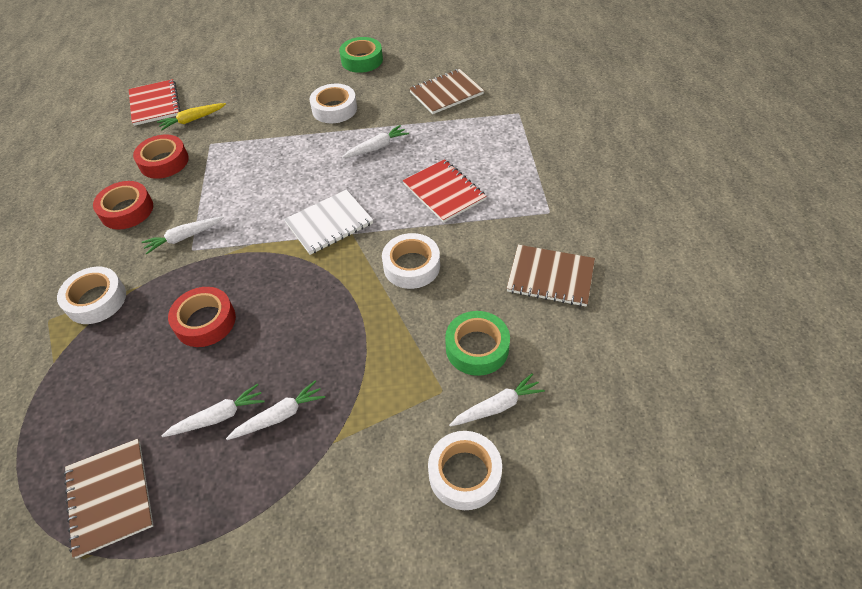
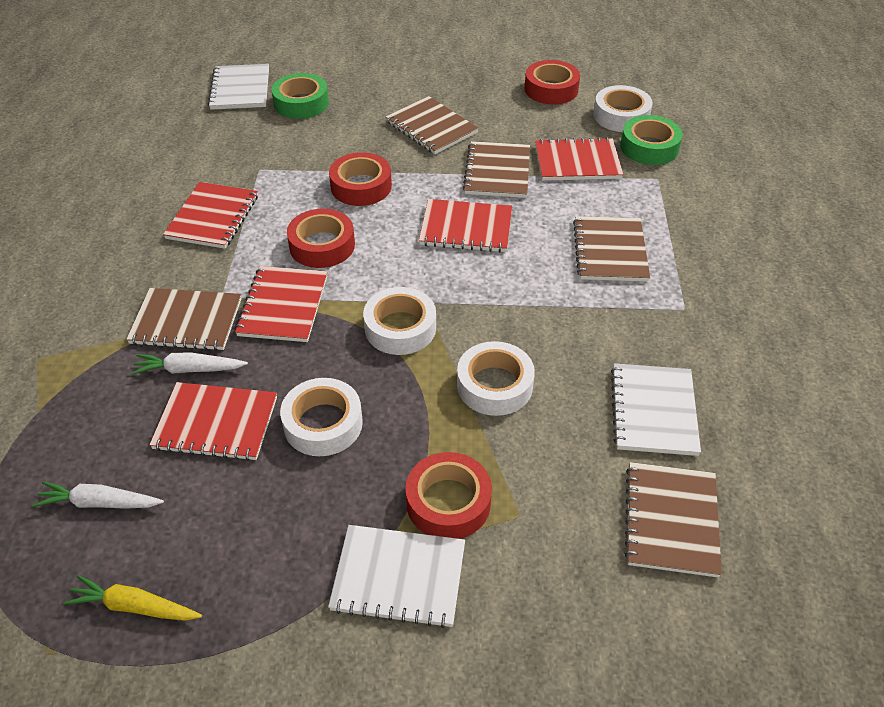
brown notebook: 3 -> 5
red notebook: 2 -> 5
red tape: 3 -> 4
white carrot: 5 -> 2
white notebook: 1 -> 3

